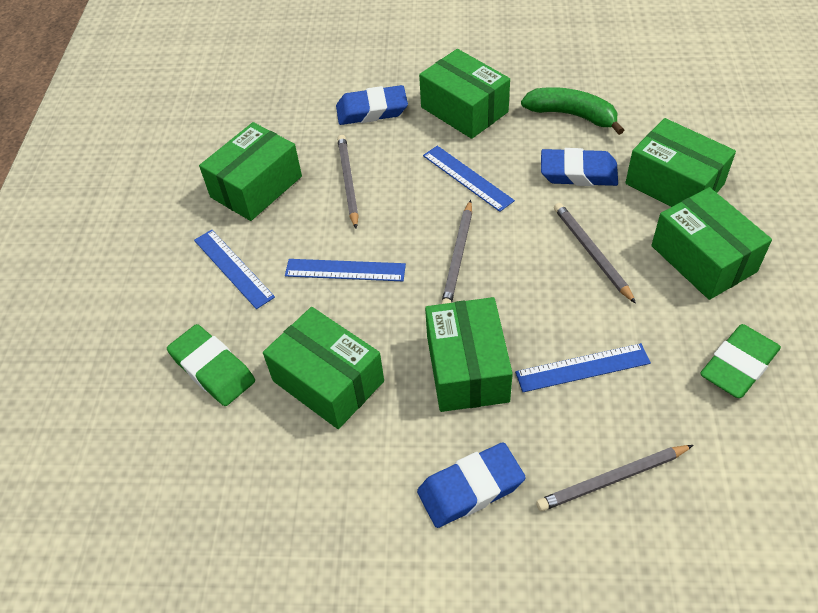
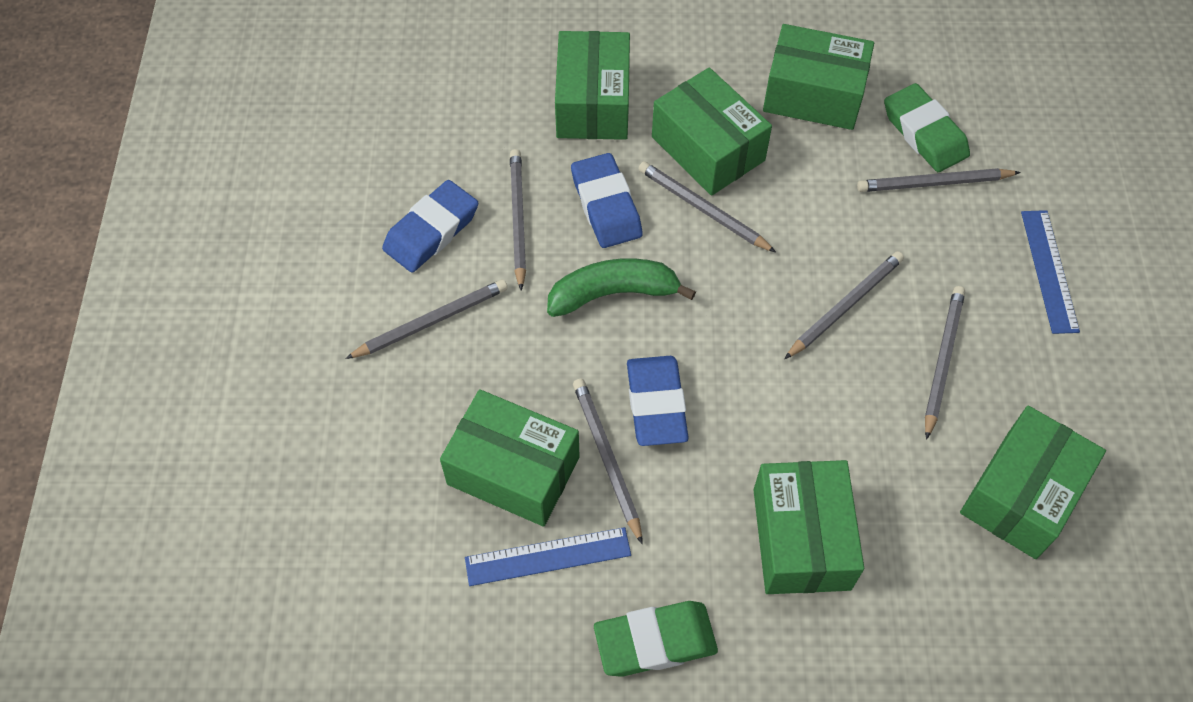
blue ruler: 4 -> 2
grey pencil: 4 -> 7

